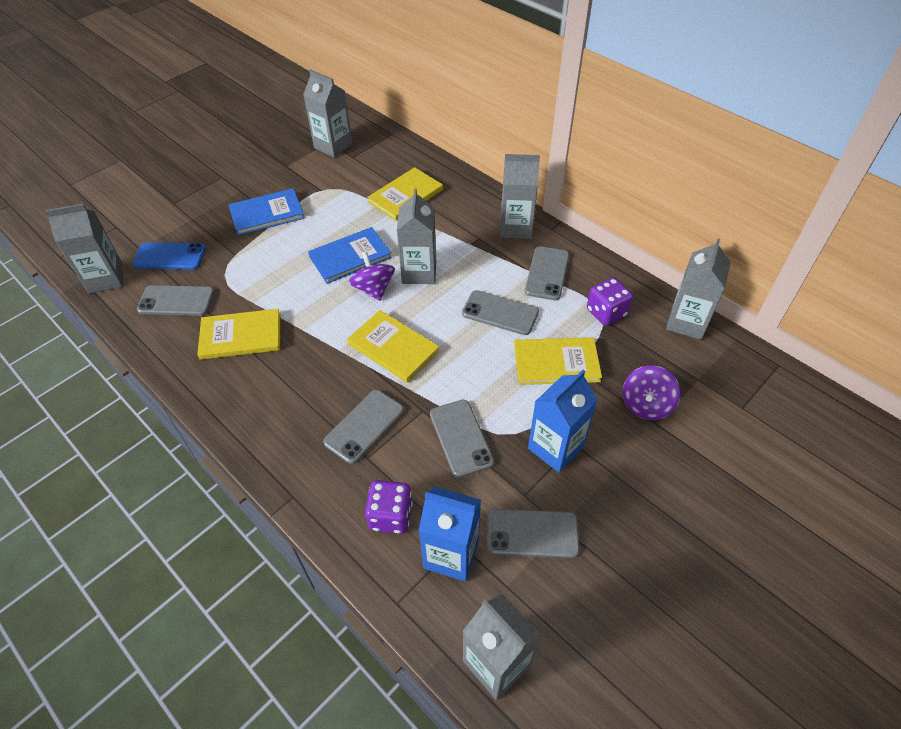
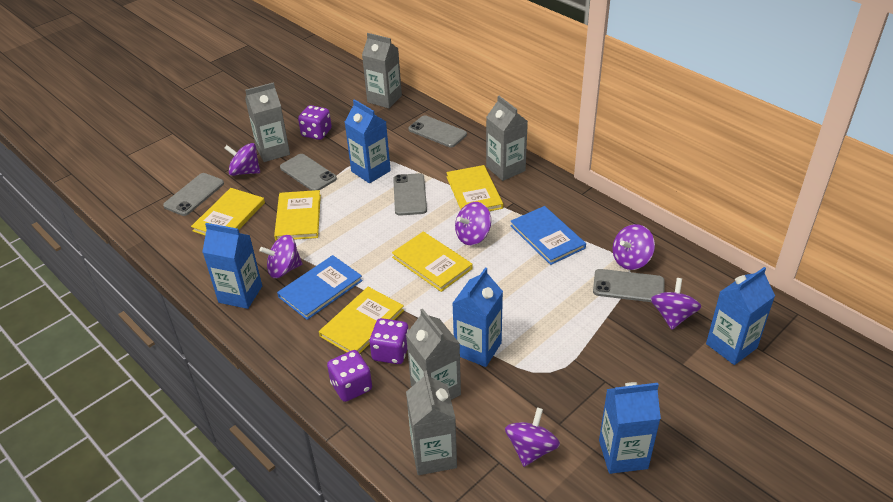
blue carton: 2 -> 5
blue phone: 1 -> 0
grey carton: 6 -> 5
grey phone: 6 -> 5
purple dice: 2 -> 3
purple spinning top: 2 -> 6
yellow book: 4 -> 5

